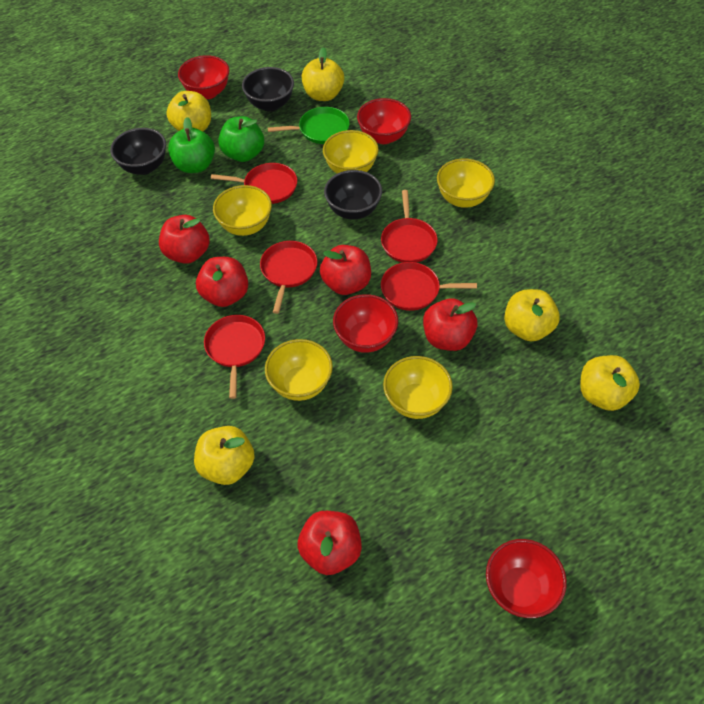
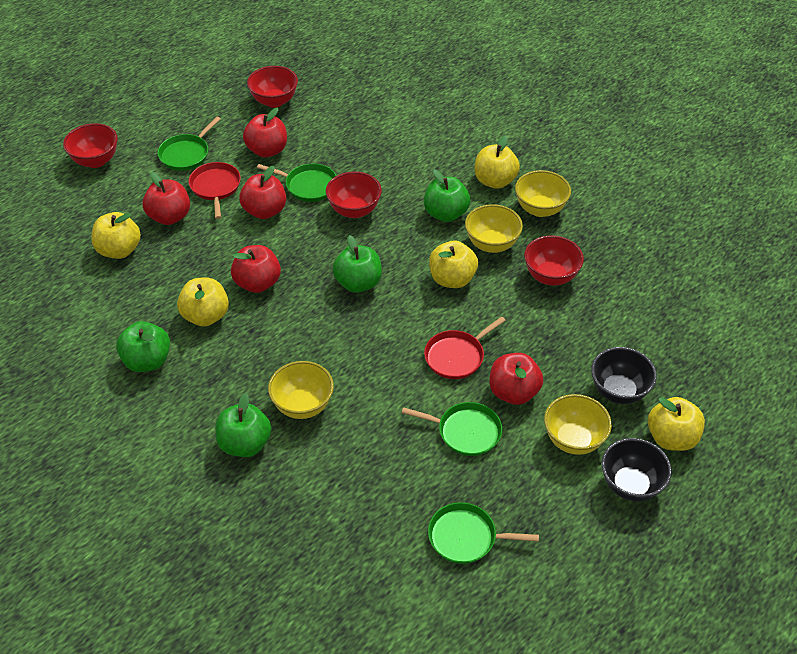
black bowl: 3 -> 2
green apple: 2 -> 4
green pan: 1 -> 4
red pan: 5 -> 2
yellow bowl: 5 -> 4

